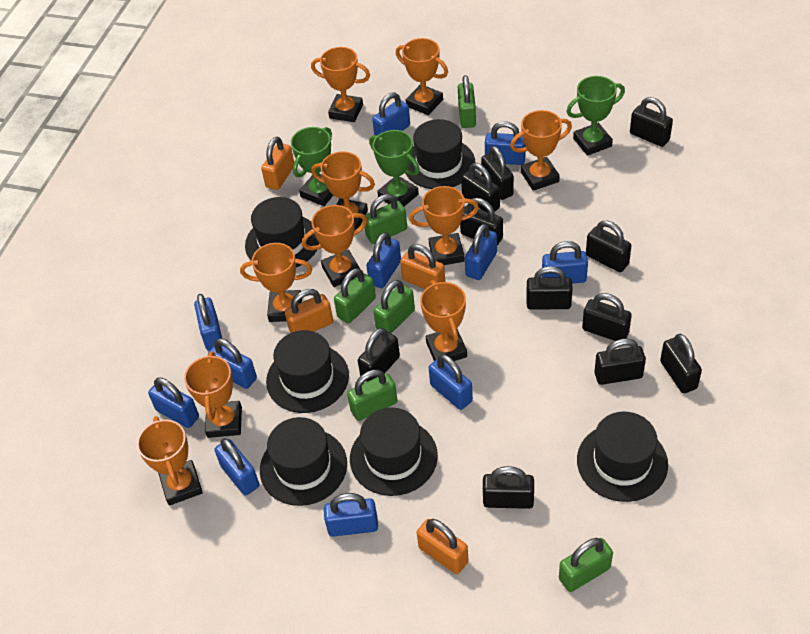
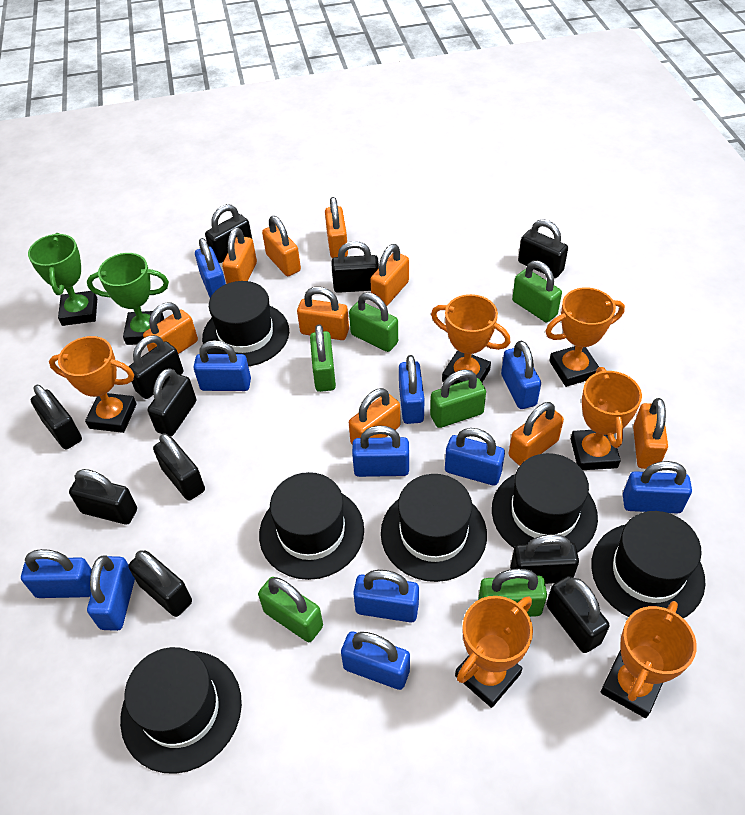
green trophy: 3 -> 2
orange padlock: 4 -> 9
orange trophy: 10 -> 6

